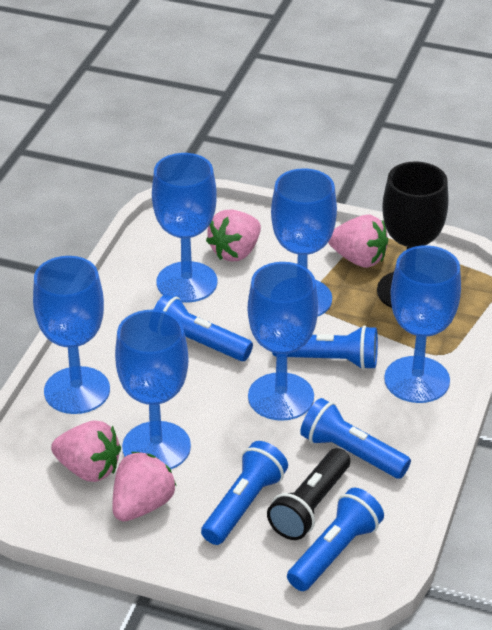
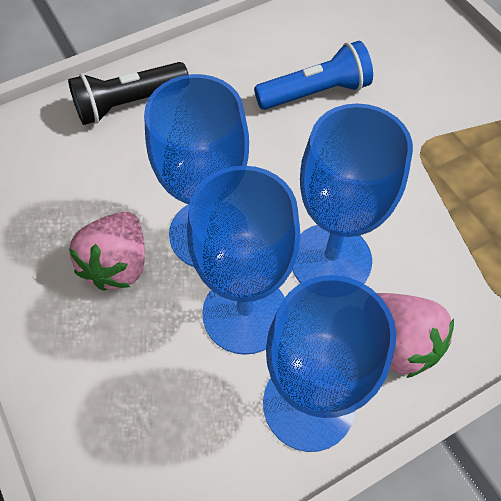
black goblet: 1 -> 0
blue flashlight: 5 -> 1
blue goblet: 6 -> 4
pink strawberry: 4 -> 2

